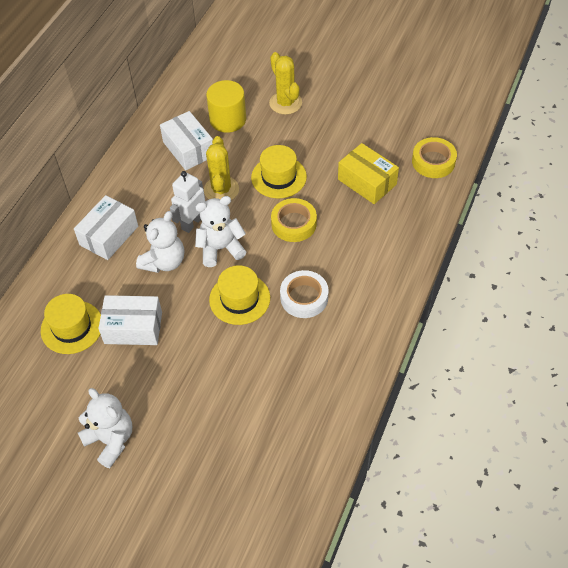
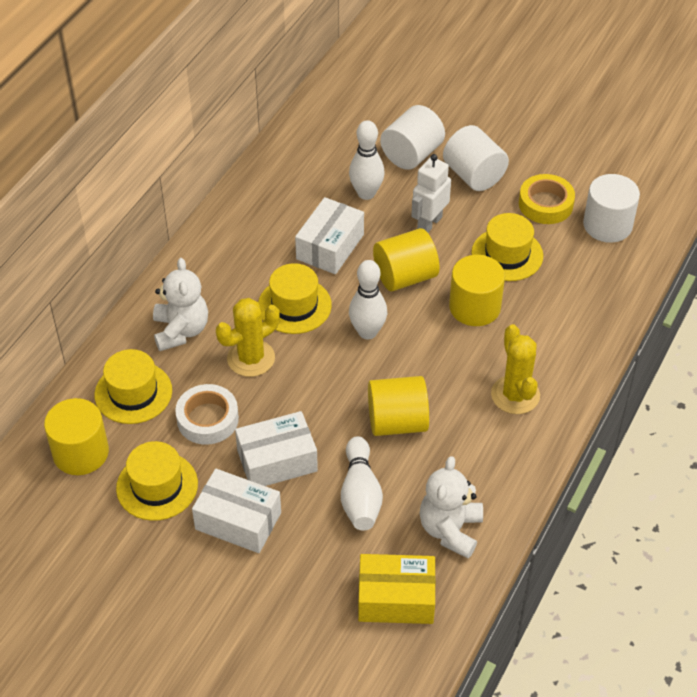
white bowling pin: 0 -> 3
white cylinder: 0 -> 3
white teddy bear: 3 -> 2
yellow cylinder: 1 -> 4
yellow hat: 3 -> 4
yellow tape: 2 -> 1

